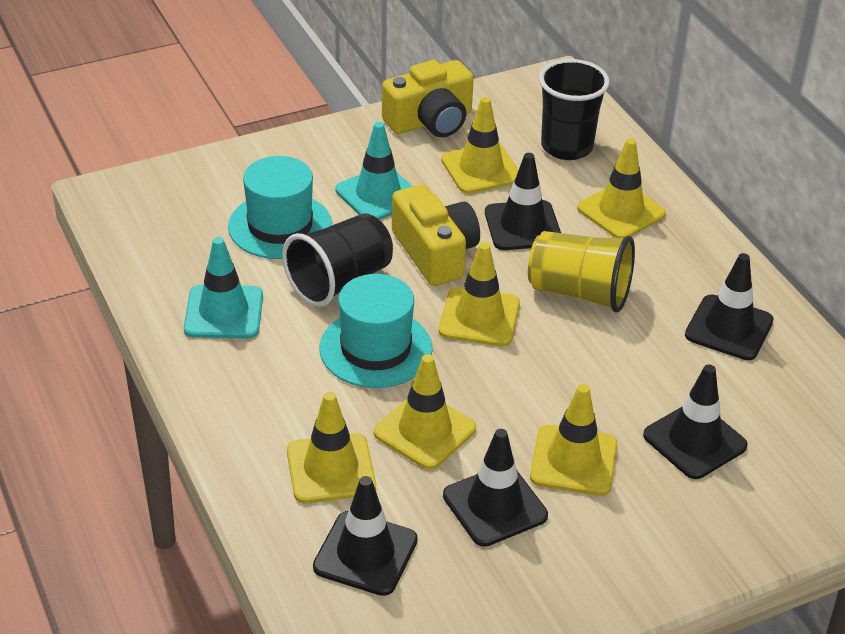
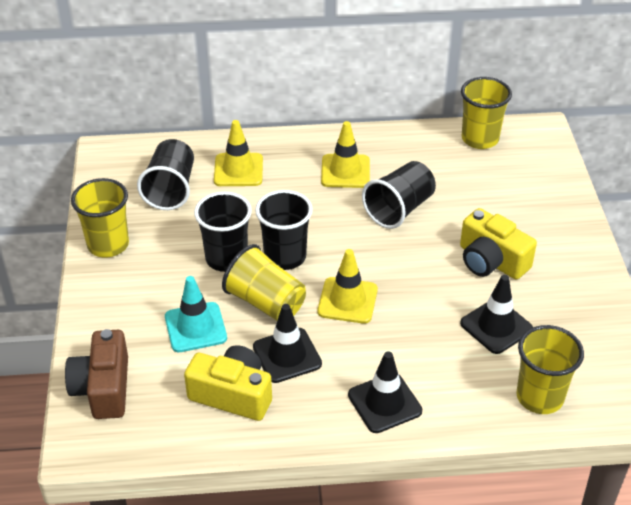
black cup: 2 -> 4
black traffic cone: 5 -> 3
brown camera: 0 -> 1
turquoise hat: 2 -> 0
turquoise traffic cone: 2 -> 1
yellow cup: 1 -> 4
yellow traffic cone: 6 -> 3

